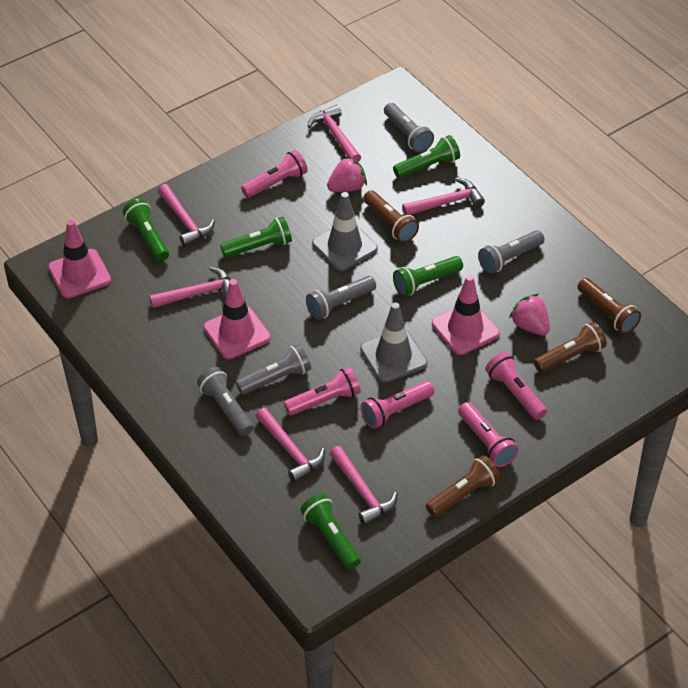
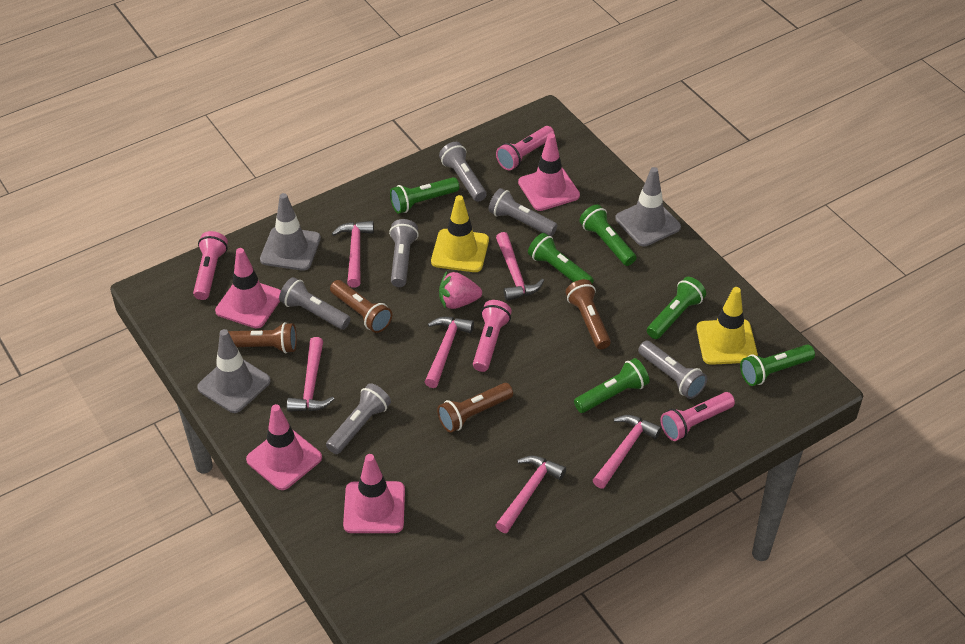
green flashlight: 5 -> 6
grey flashlight: 5 -> 6
grey traffic cone: 2 -> 3
pink flashlight: 5 -> 4
pink strawberry: 2 -> 1
pink traffic cone: 3 -> 4
yellow traffic cone: 0 -> 2

